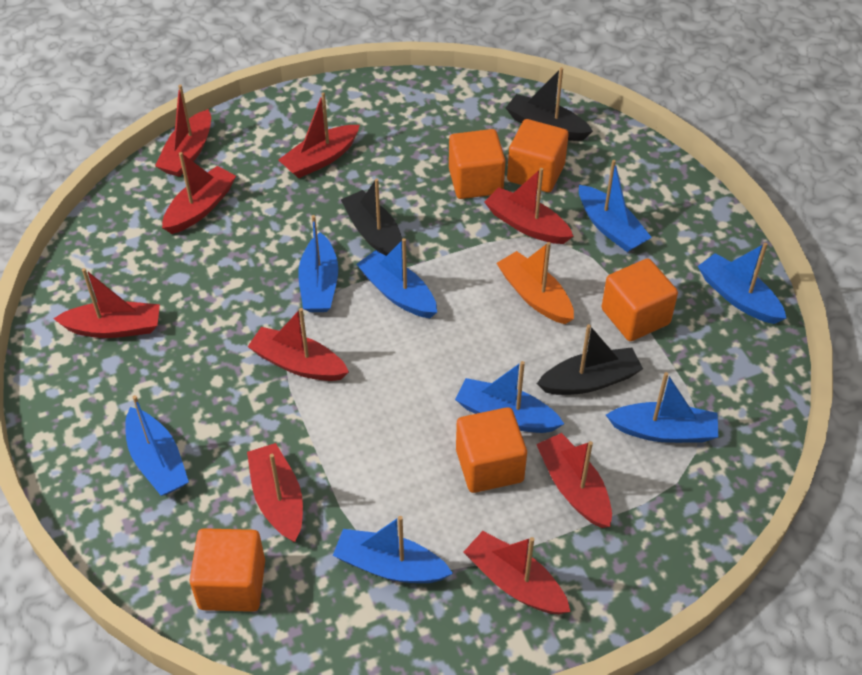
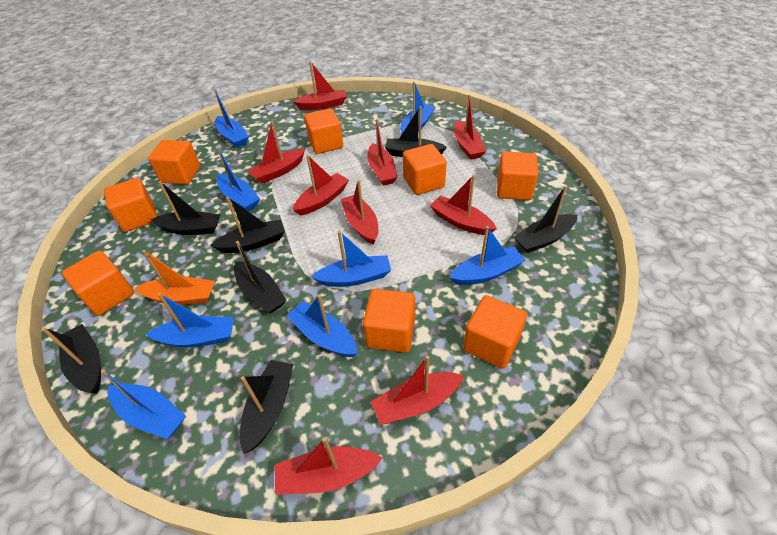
black boat: 3 -> 7
orange cube: 5 -> 8

